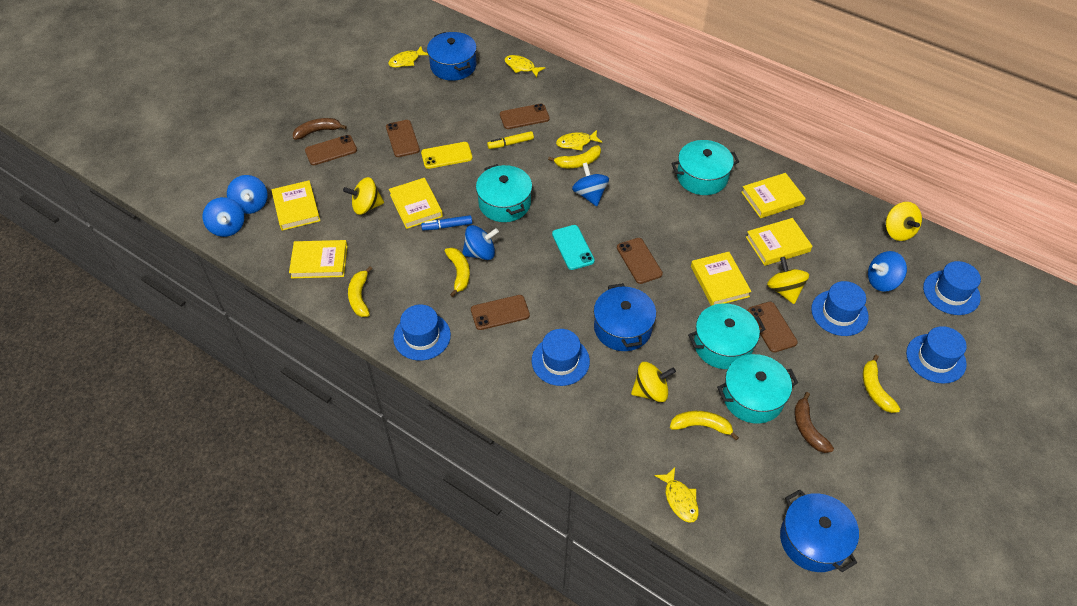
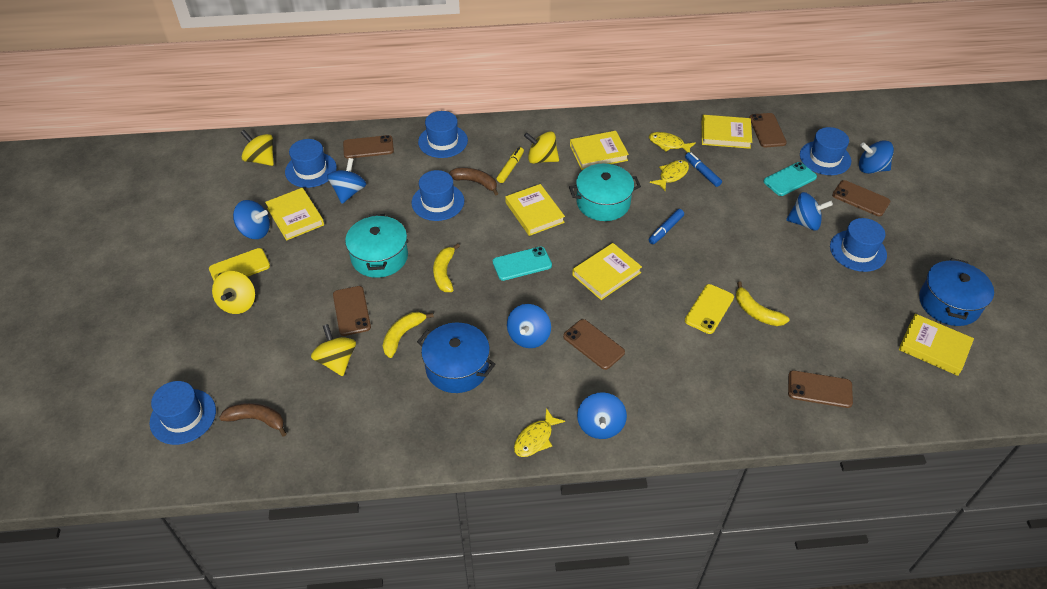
blue hat: 5 -> 6
blue marker: 1 -> 2
blue pot: 3 -> 2
blue spinning top: 5 -> 6
turquoise phone: 1 -> 2
turquoise pot: 4 -> 2
yellow banana: 5 -> 3
yellow fish: 4 -> 3
yellow phone: 1 -> 2

